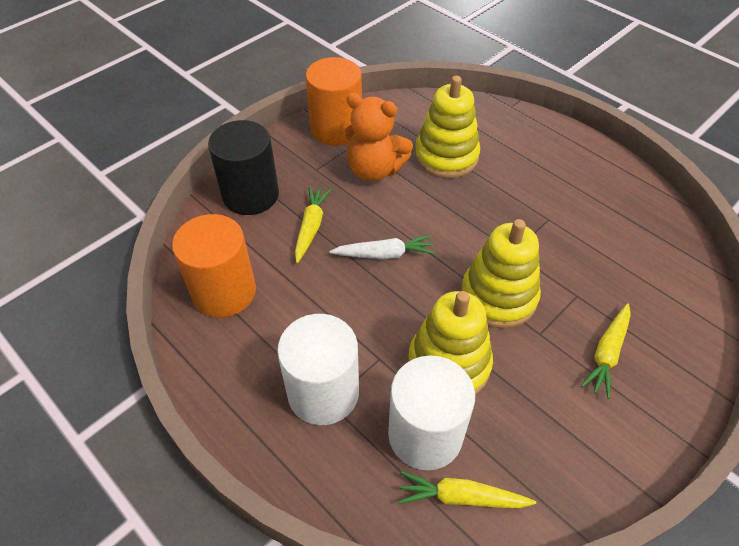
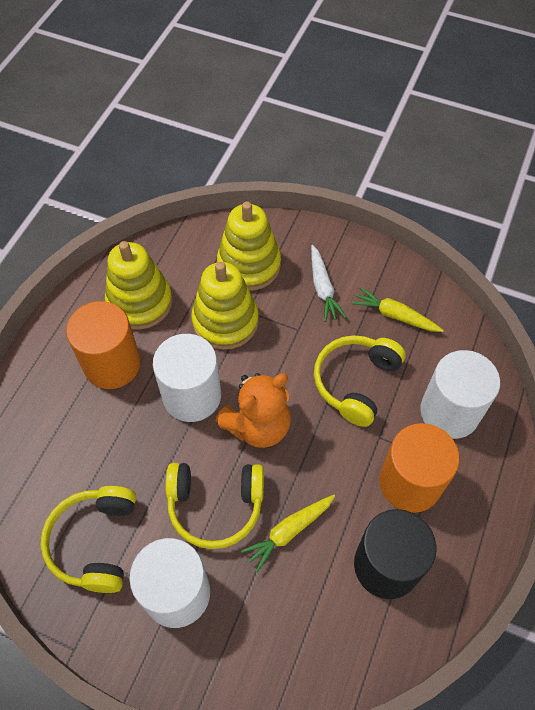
white cylinder: 2 -> 3
yellow carrot: 3 -> 2
yellow headphones: 0 -> 3

